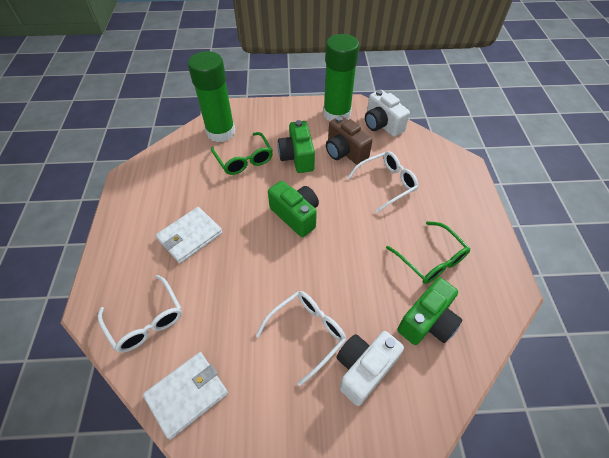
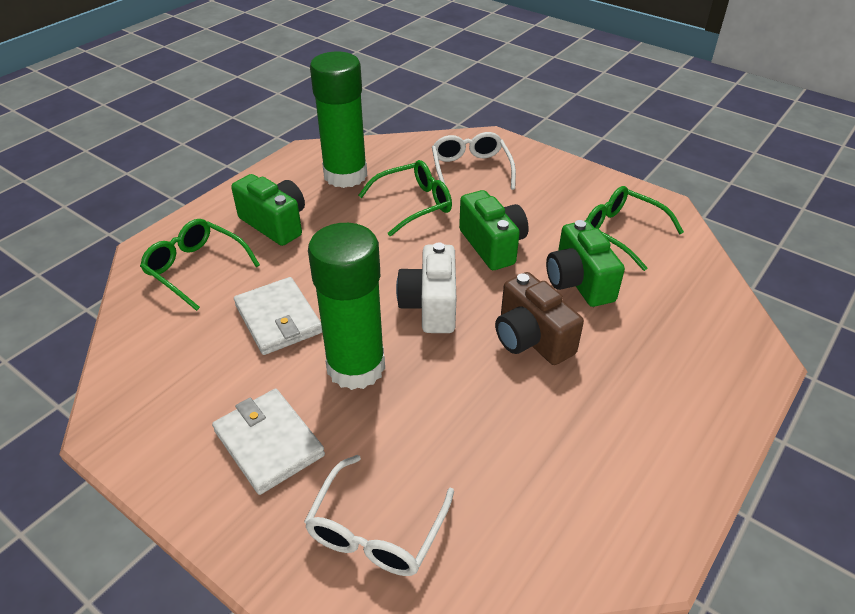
green glasses: 2 -> 3
white camera: 2 -> 1
white glasses: 3 -> 2

